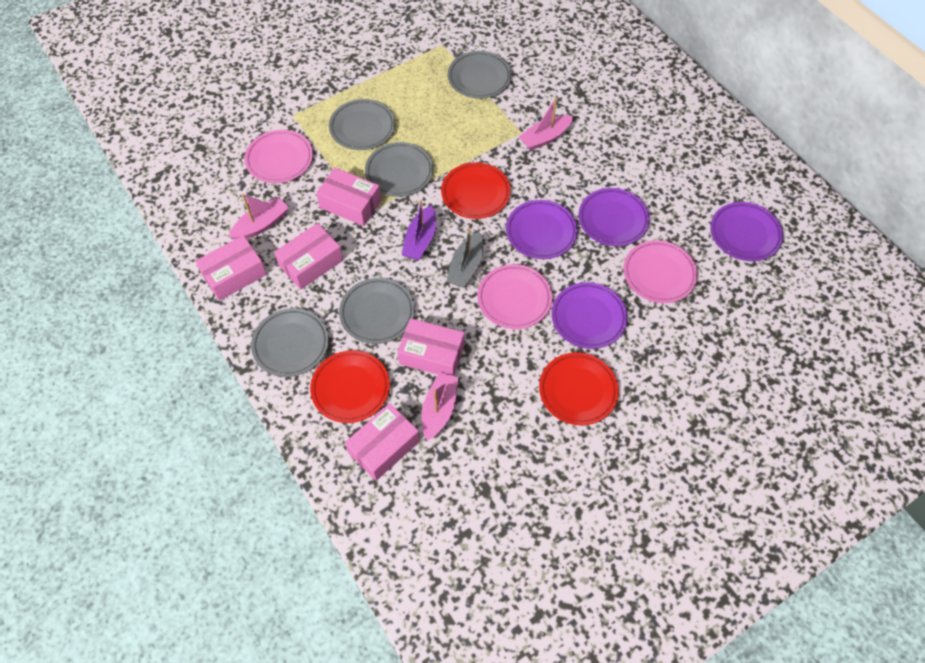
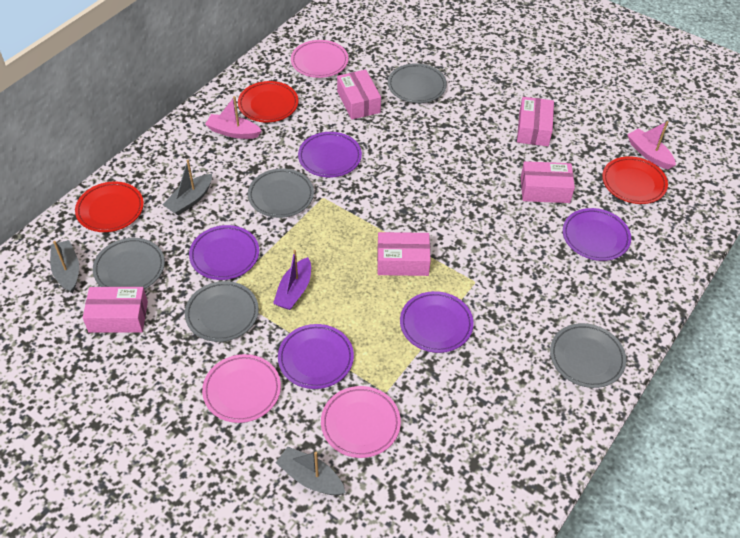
grey boat: 1 -> 3
pink boat: 3 -> 2
purple plate: 4 -> 5

